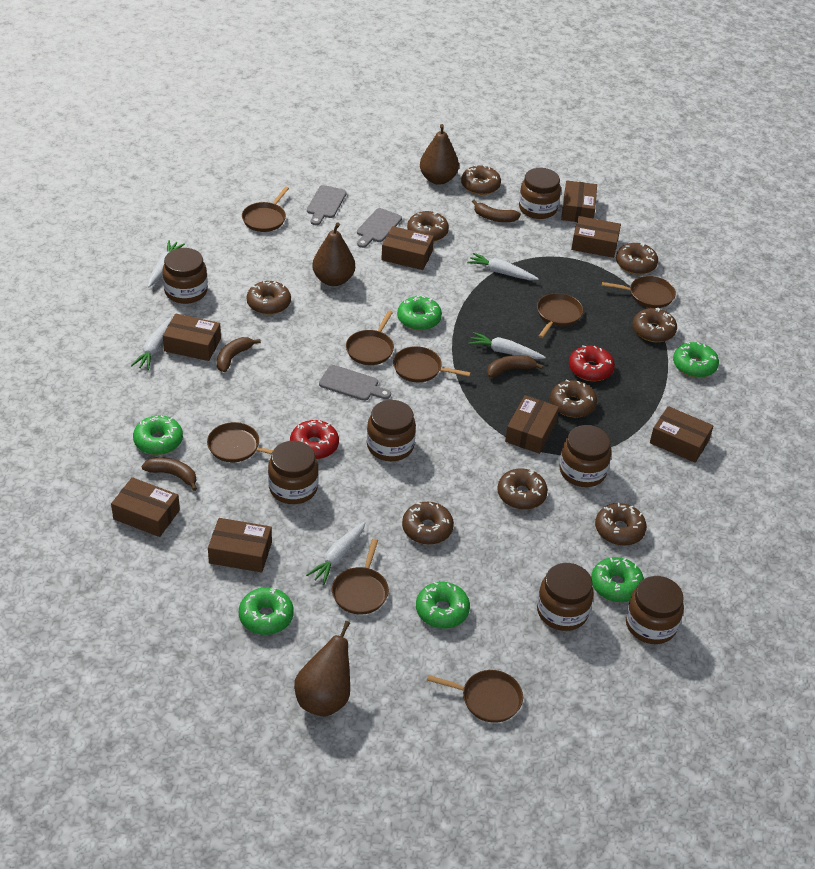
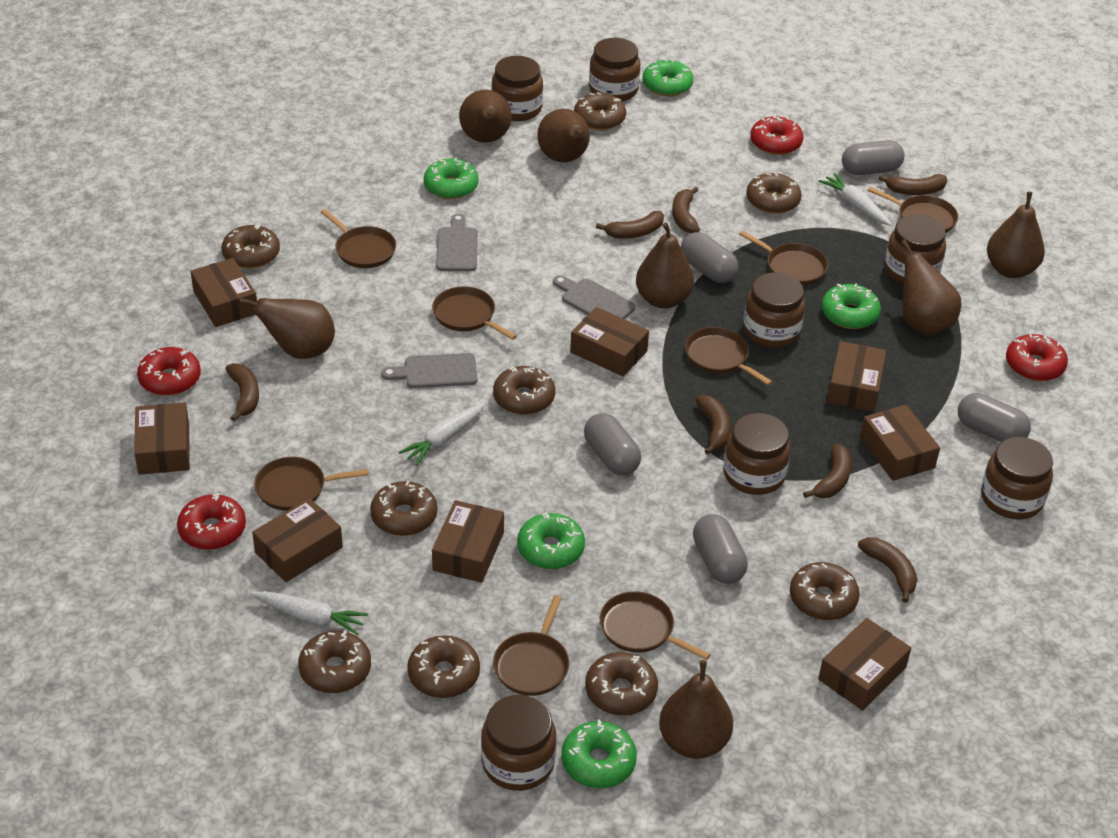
brown banana: 4 -> 7
brown pear: 3 -> 7
green donut: 6 -> 5
grey capsule: 0 -> 5
red donut: 2 -> 4
white carrot: 5 -> 3

